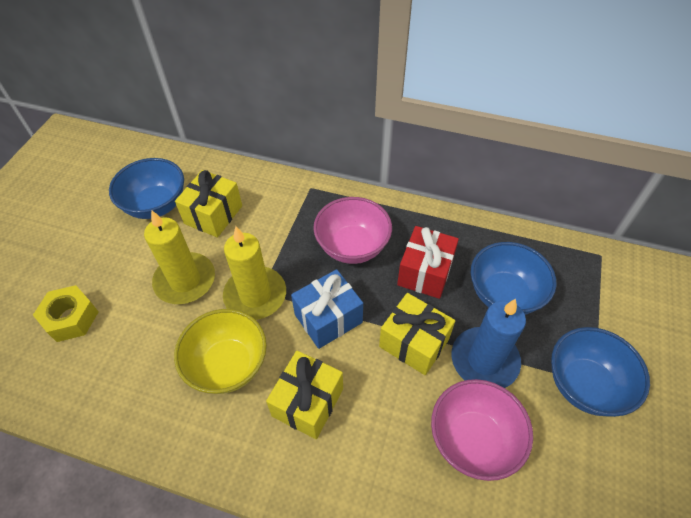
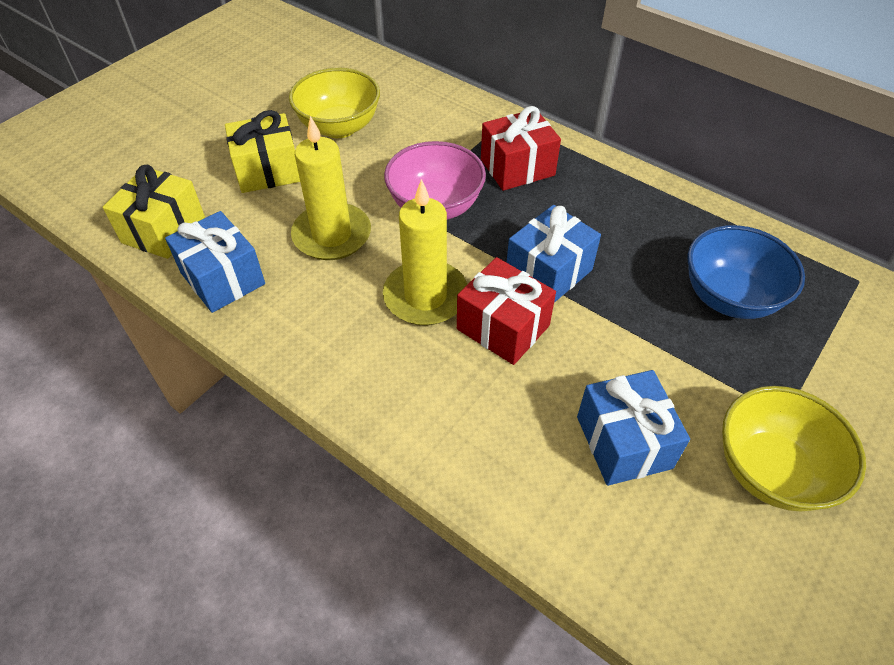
blue bowl: 3 -> 1
blue candle: 1 -> 0
blue gift: 1 -> 3
pink bowl: 2 -> 1
red gift: 1 -> 2
yellow bowl: 1 -> 2
yellow gift: 3 -> 2
yellow nut: 1 -> 0

